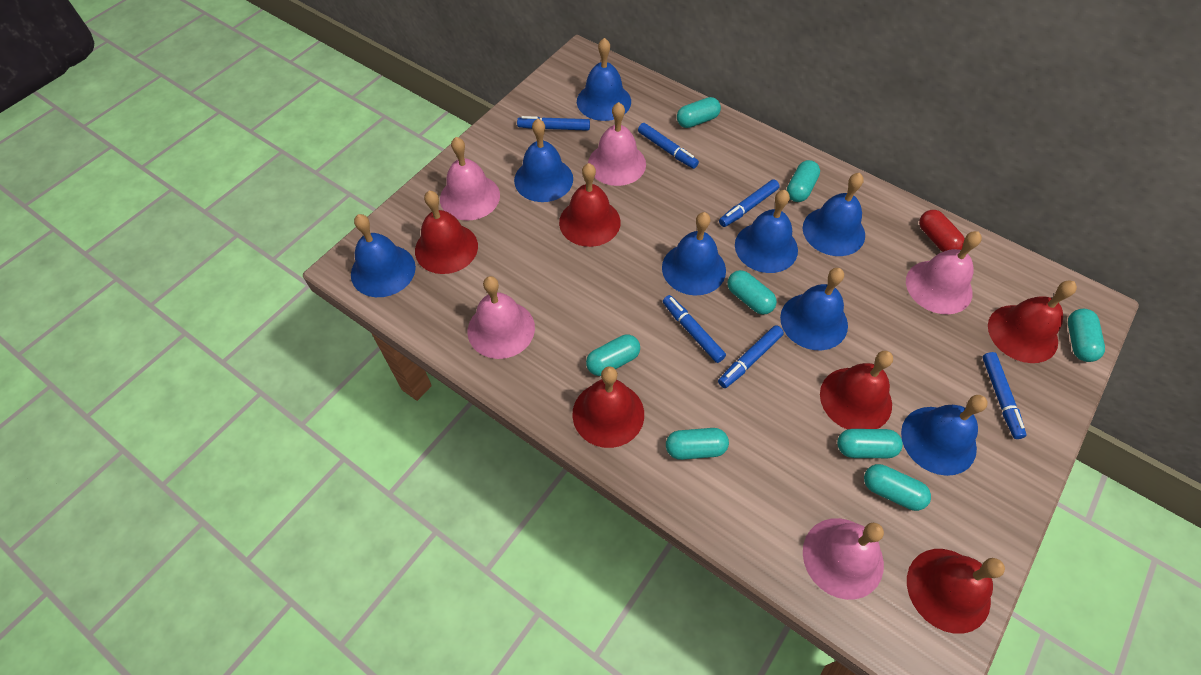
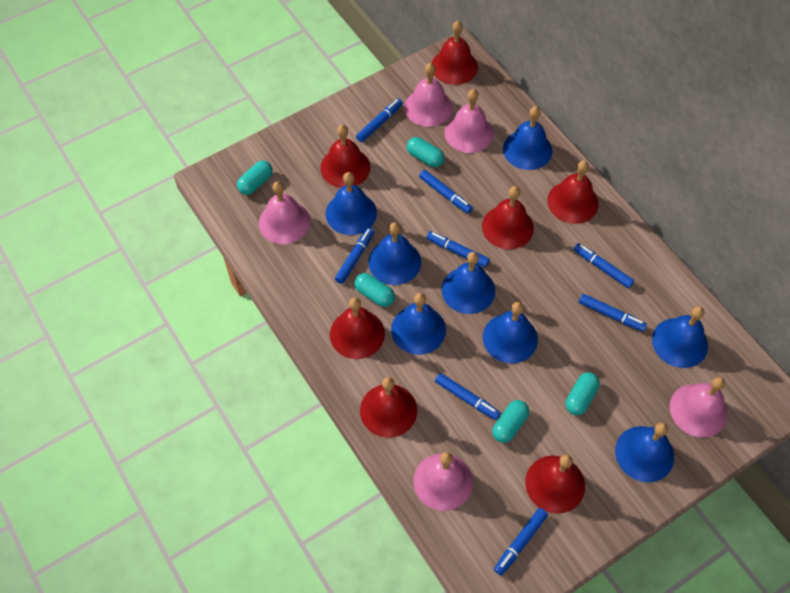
blue marker: 6 -> 8
red bell: 6 -> 7
red capsule: 1 -> 0
turquoise capsule: 8 -> 5

